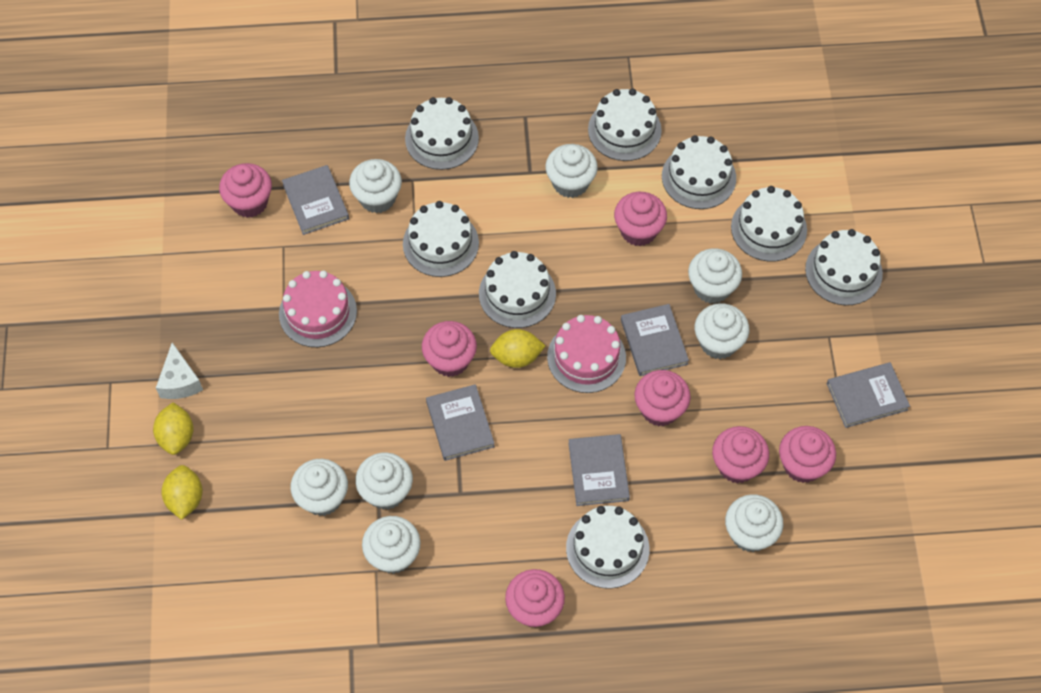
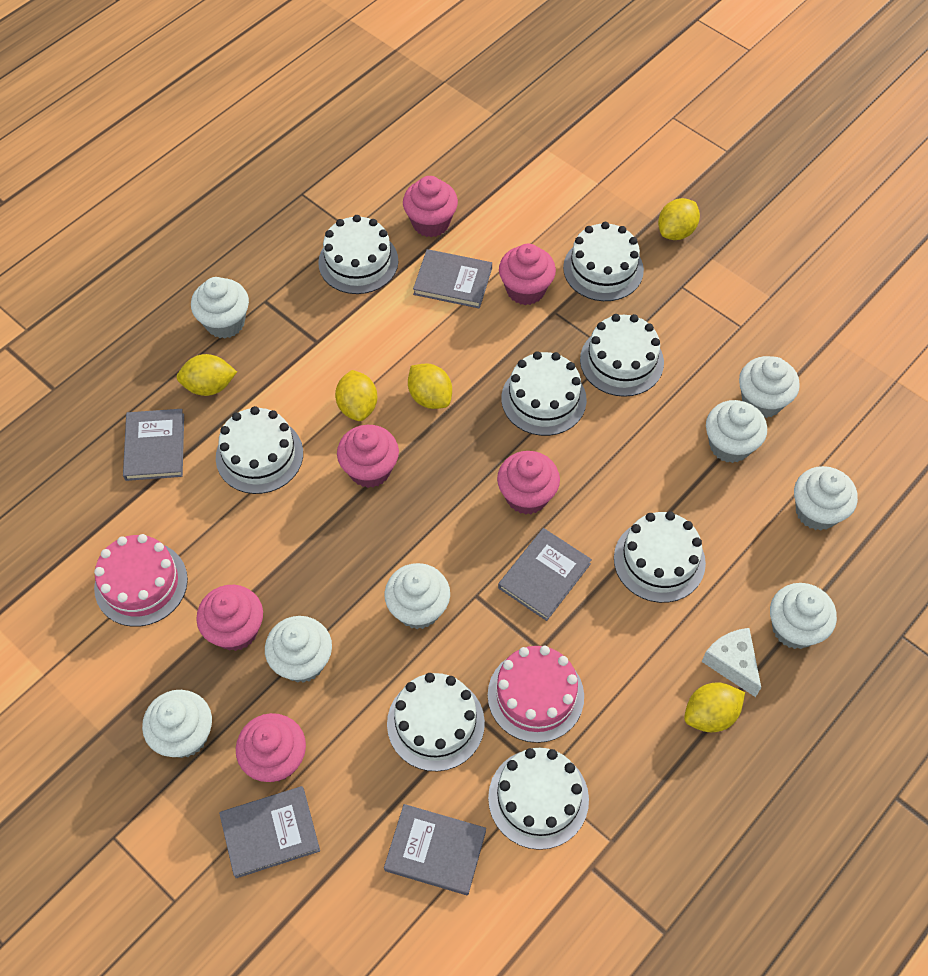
pink cupcake: 7 -> 6
yellow lemon: 3 -> 5

